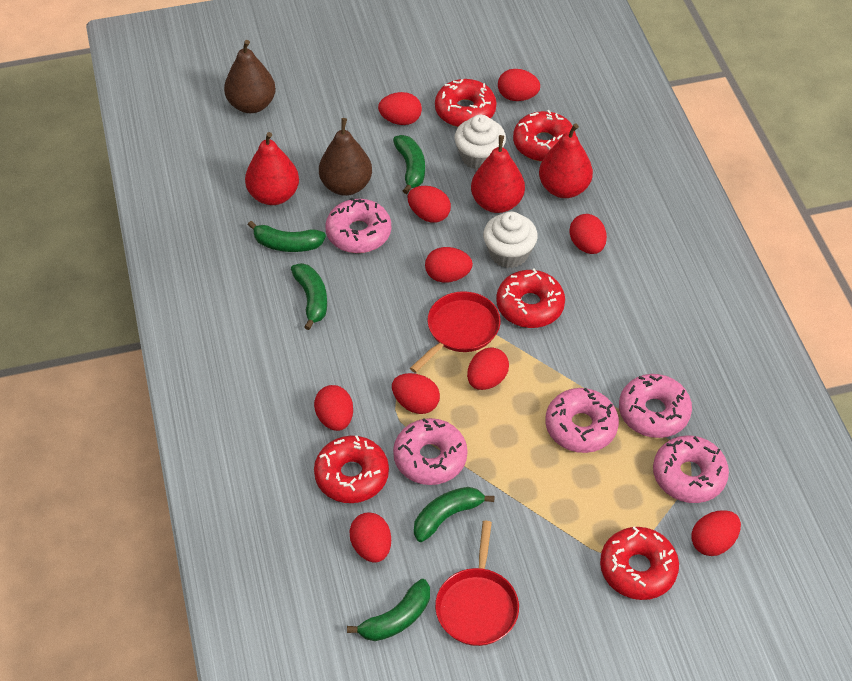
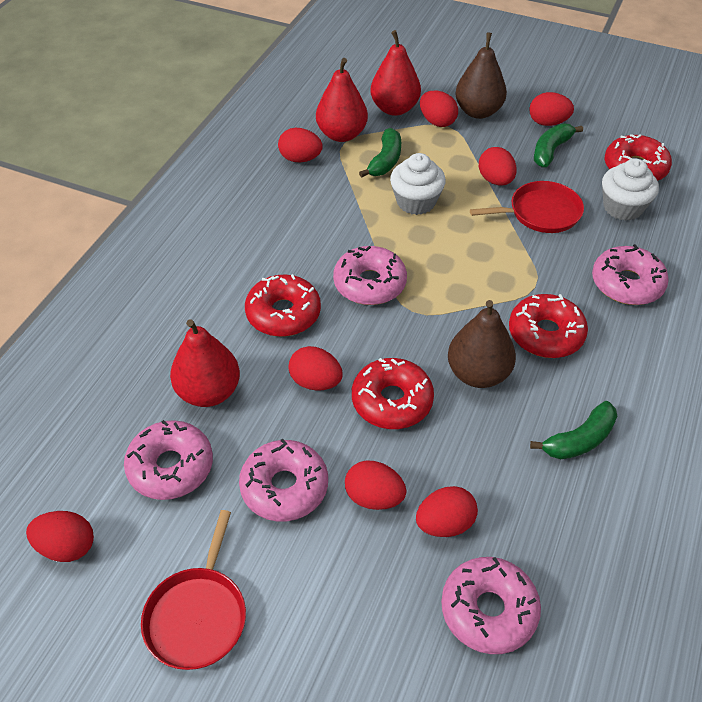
green banana: 5 -> 3
red donut: 5 -> 4
red egg: 10 -> 8

